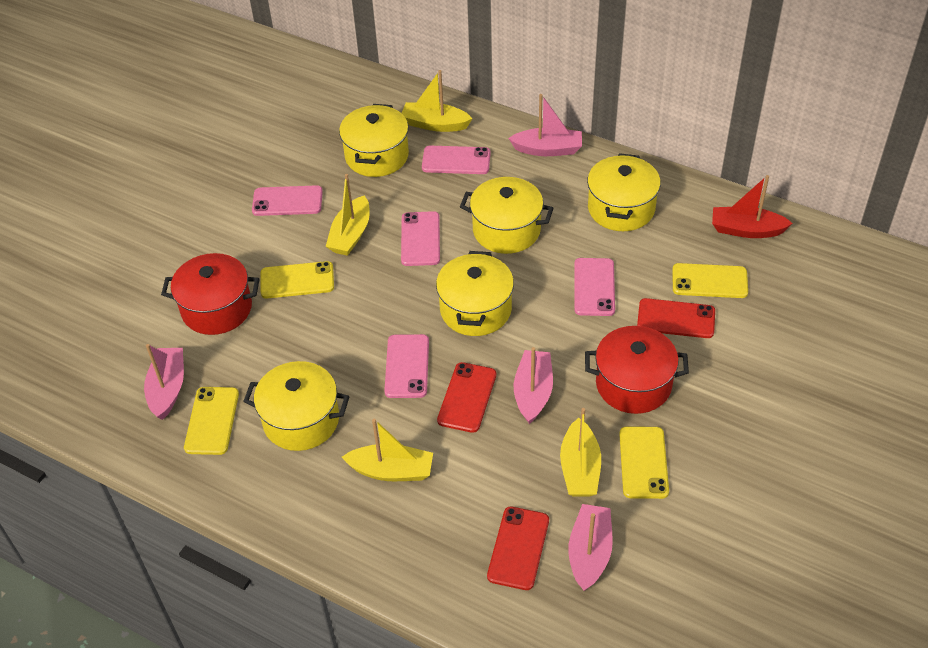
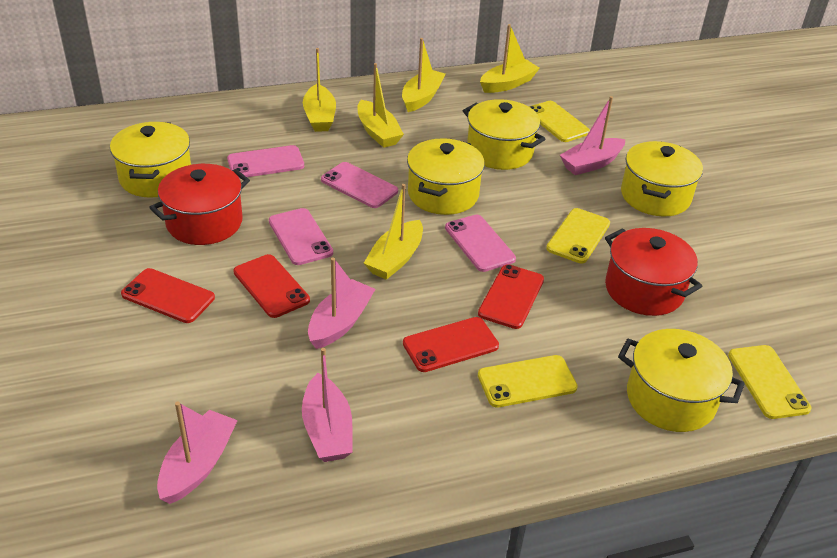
pink phone: 5 -> 4
red boat: 1 -> 0
red phone: 3 -> 4
yellow boat: 4 -> 5

